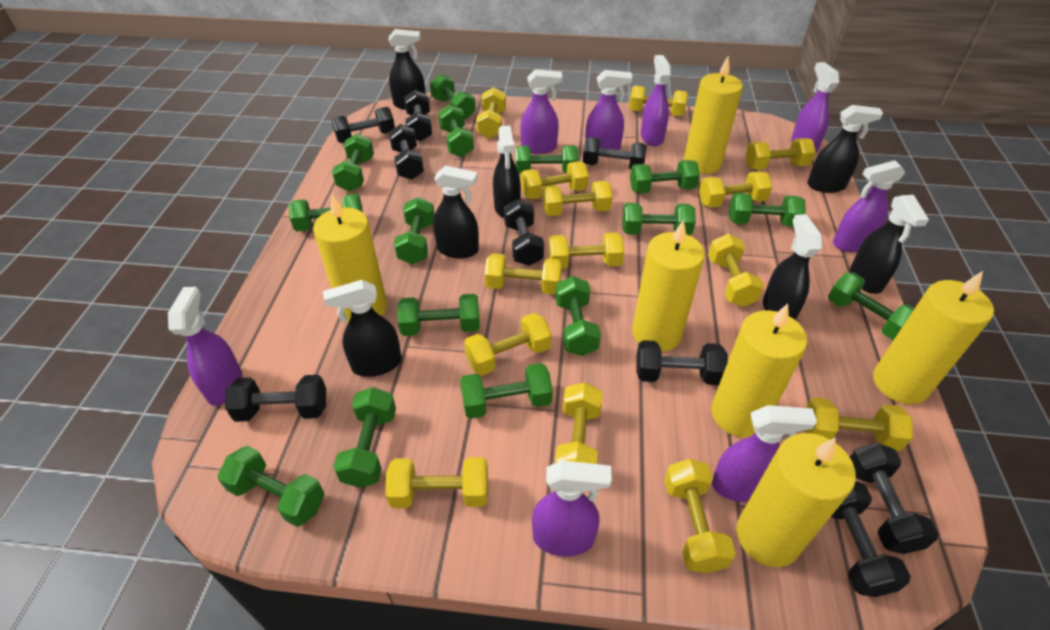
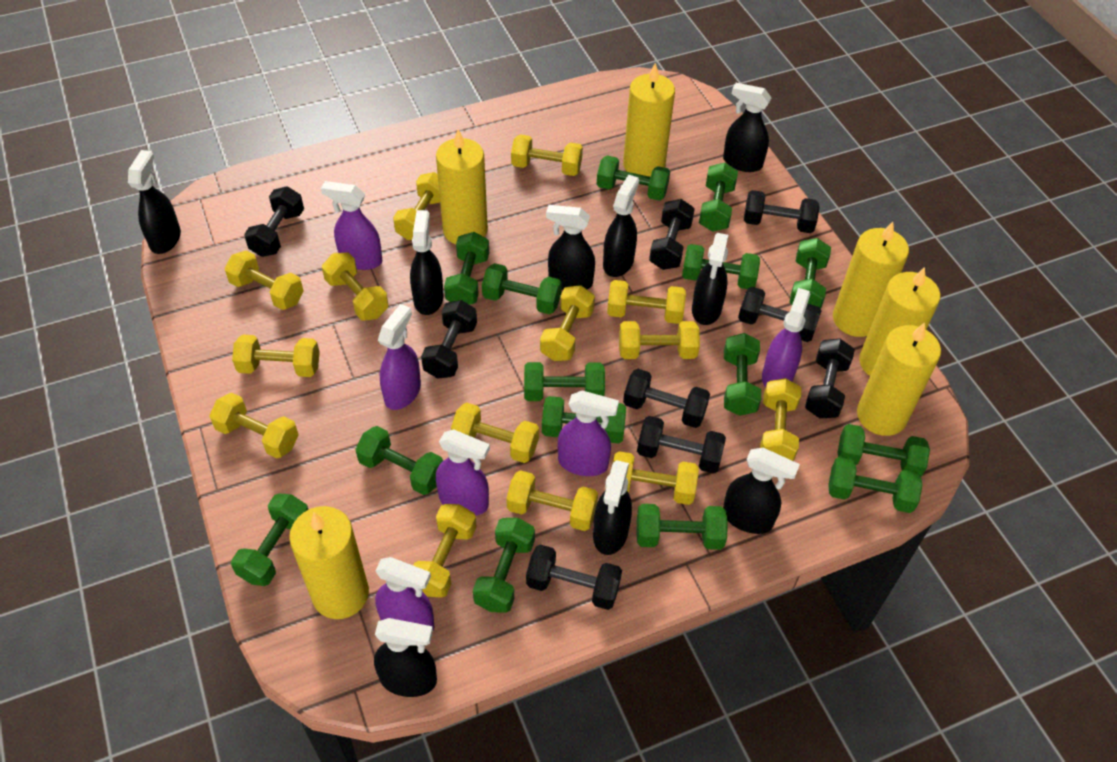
black spray bottle: 7 -> 9
purple spray bottle: 8 -> 6

